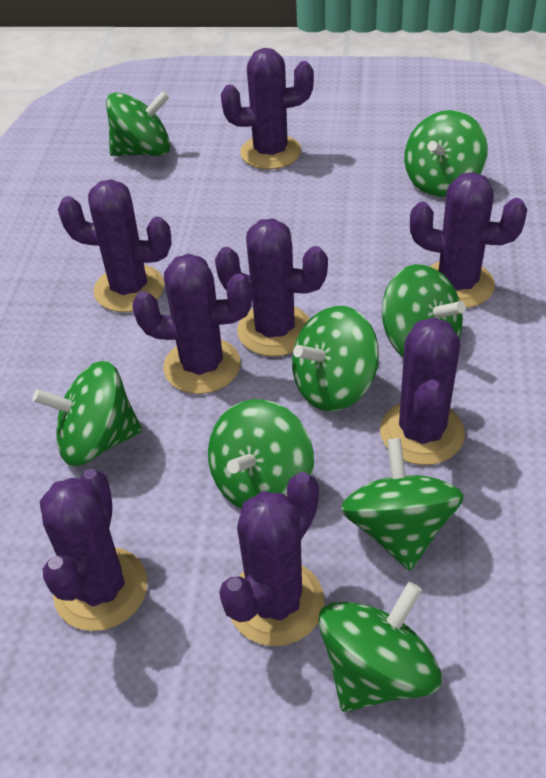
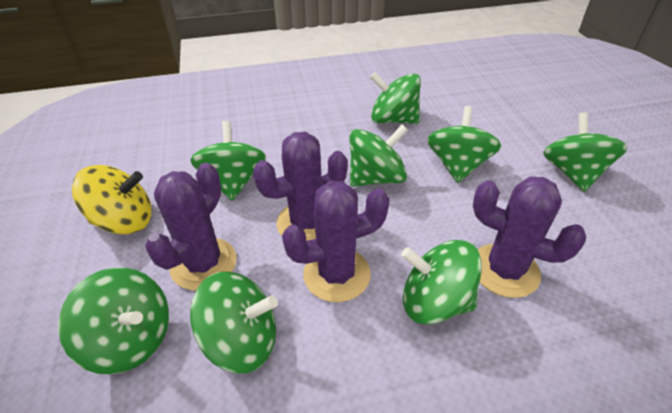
purple cactus: 8 -> 4
yellow spinning top: 0 -> 1

